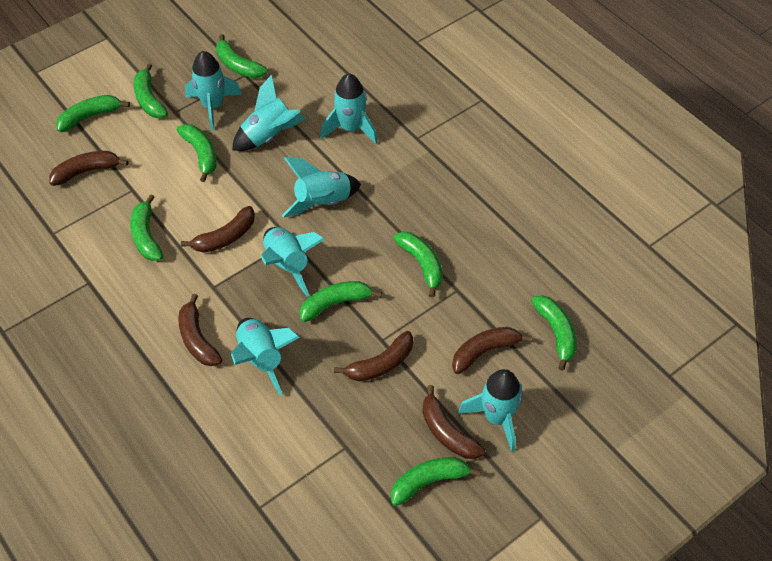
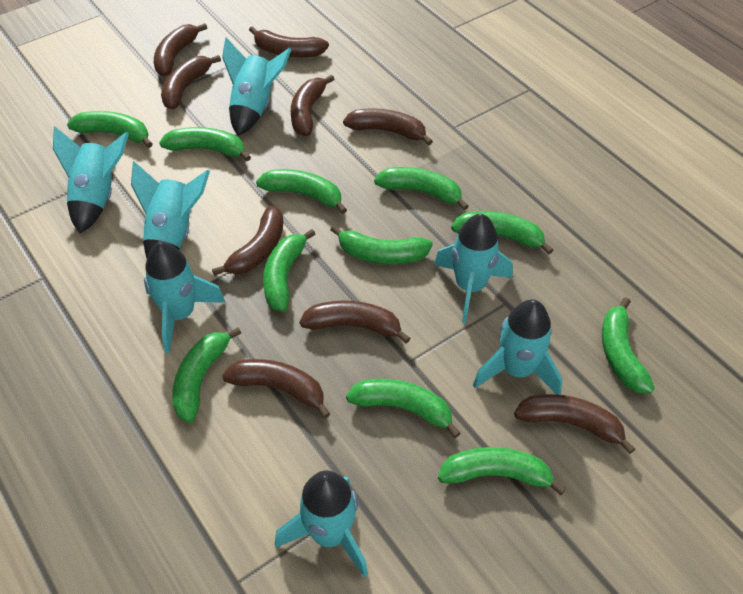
brown banana: 6 -> 9
green banana: 9 -> 11

